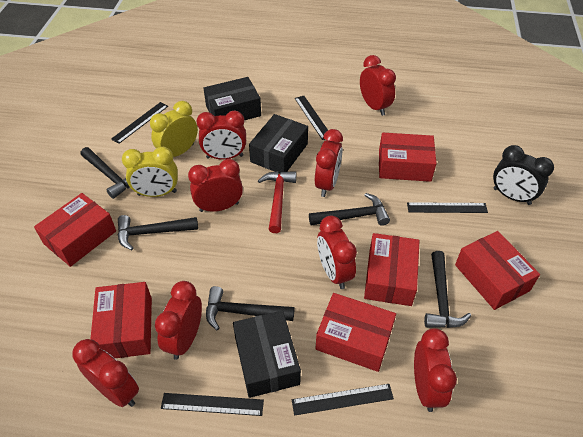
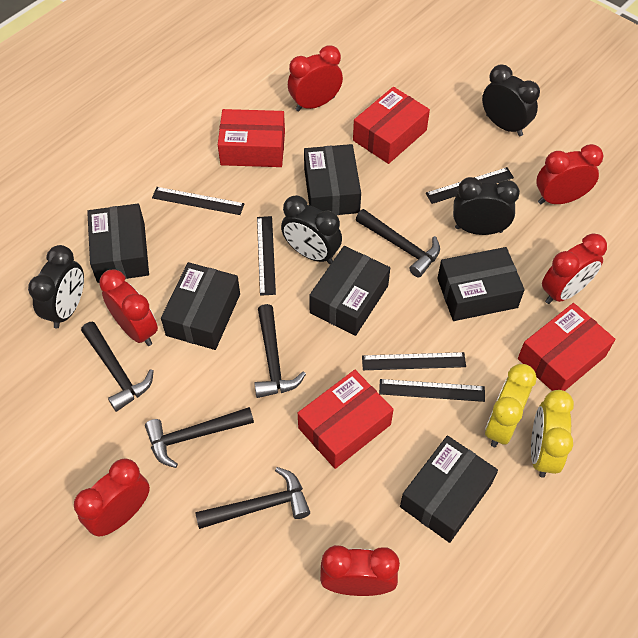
black box: 3 -> 6
black clock: 1 -> 4
red box: 6 -> 4
red clock: 8 -> 6
red hammer: 1 -> 0

